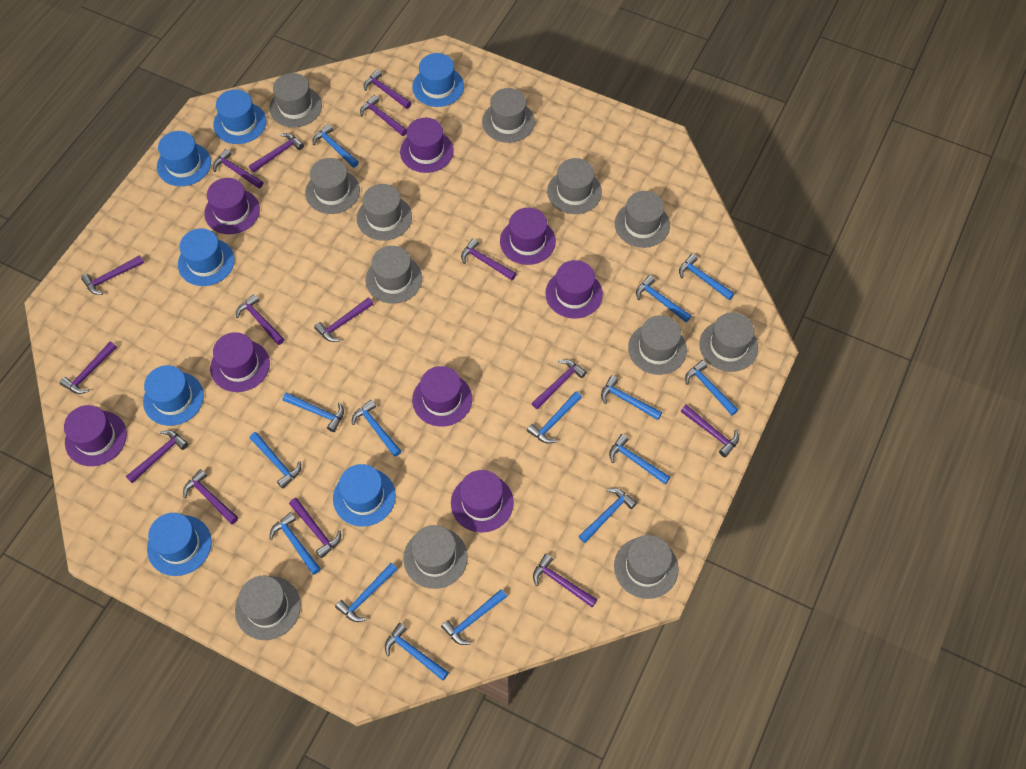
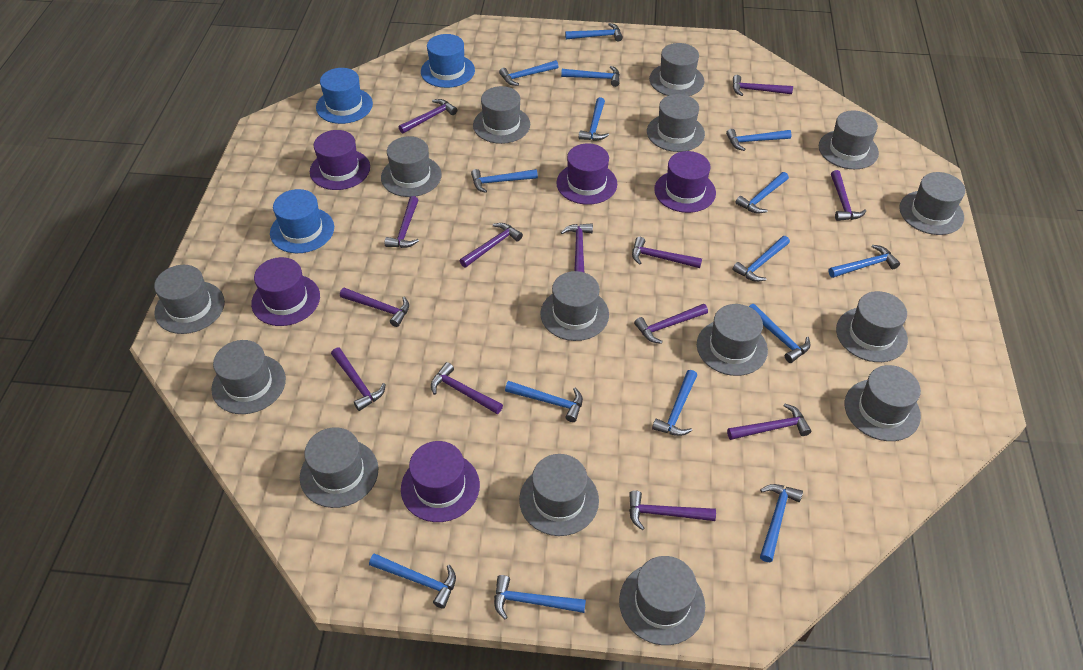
blue hat: 7 -> 3
grey hat: 12 -> 15
purple hammer: 15 -> 13
purple hat: 8 -> 5

